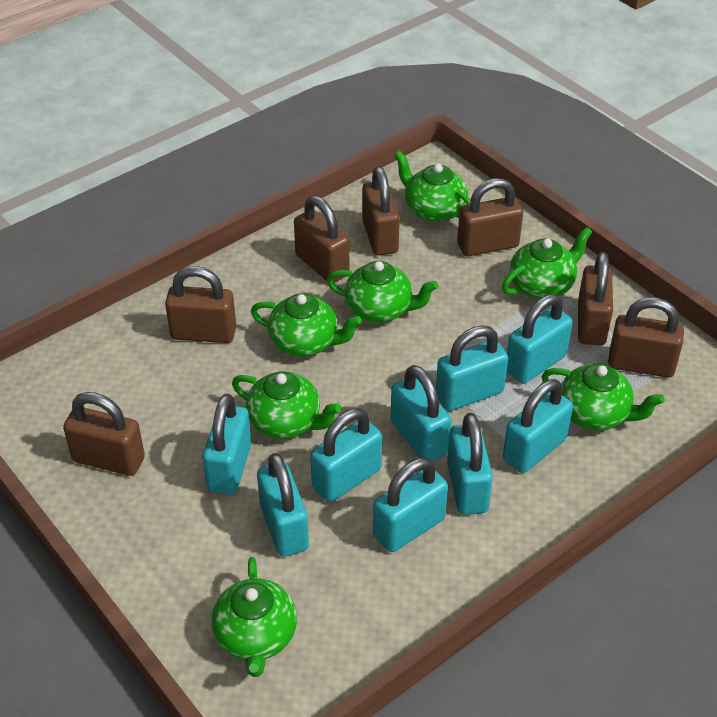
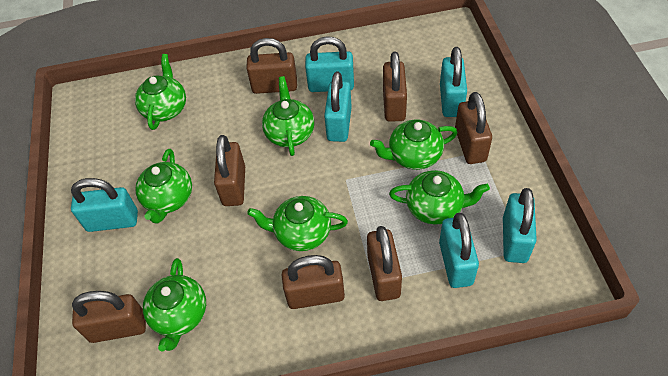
turquoise padlock: 9 -> 6

